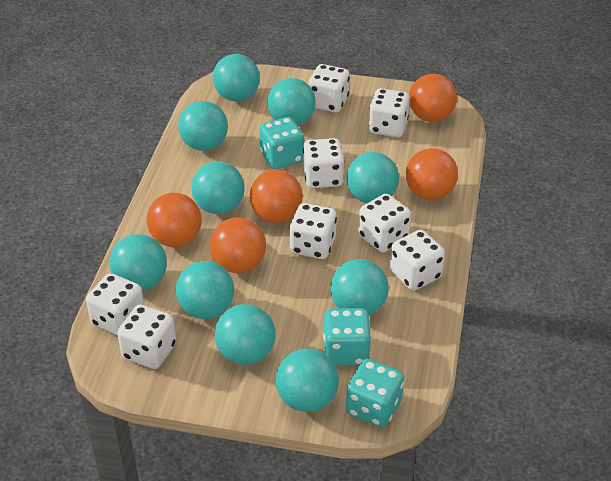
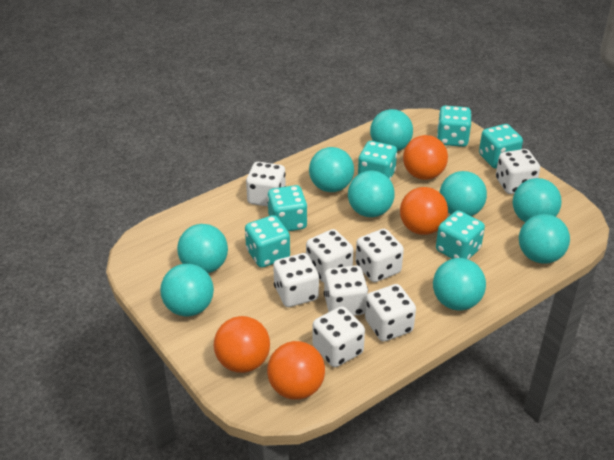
orange ball: 5 -> 4
turquoise ball: 10 -> 9
turquoise dice: 3 -> 6

